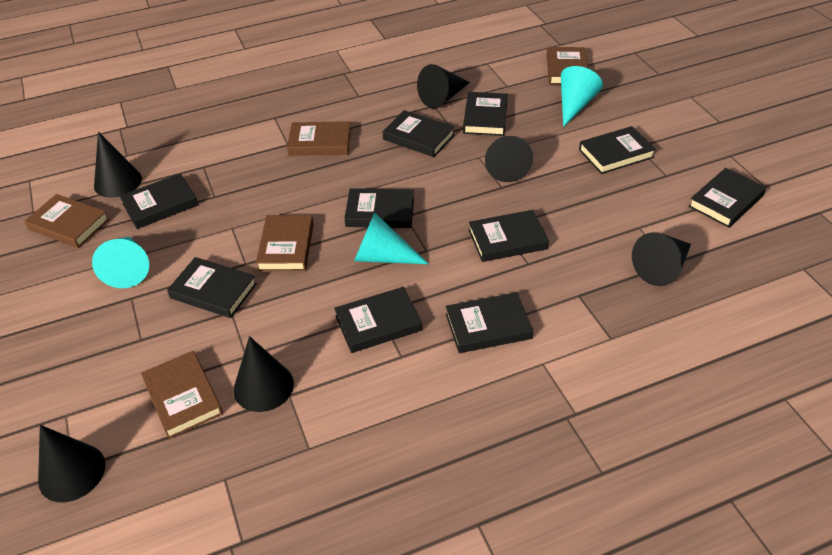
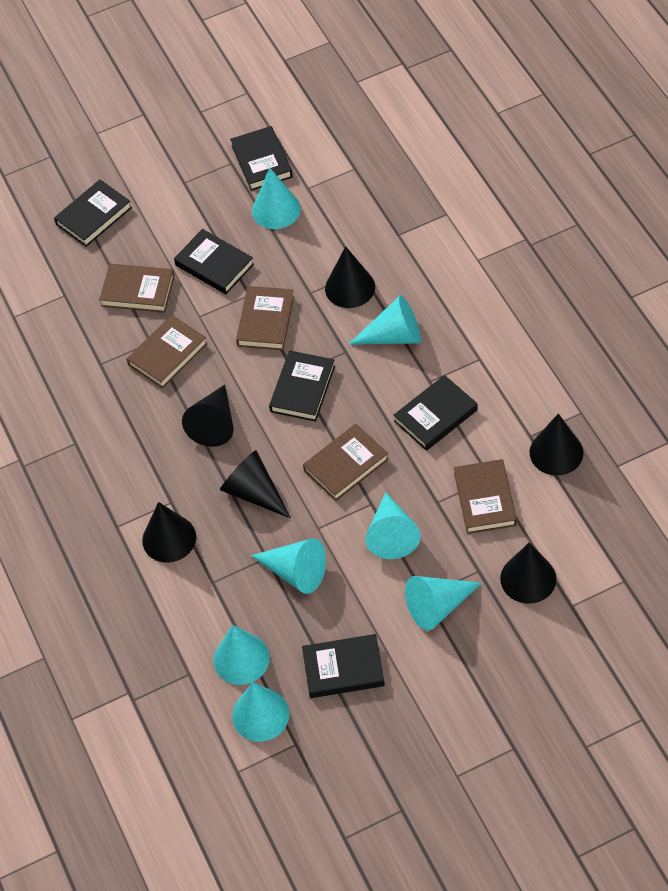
black book: 10 -> 6
turquoise cone: 3 -> 7

